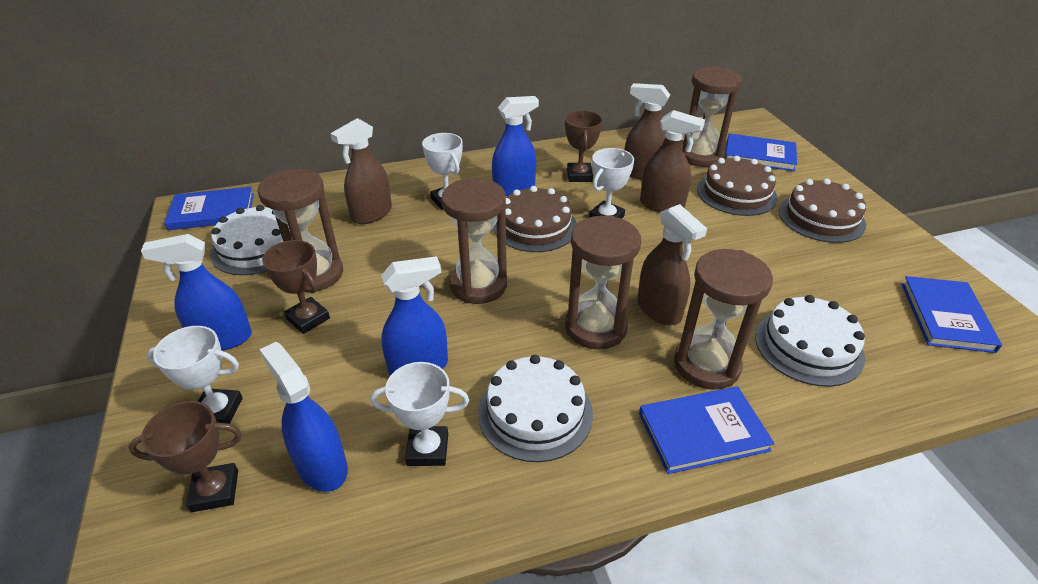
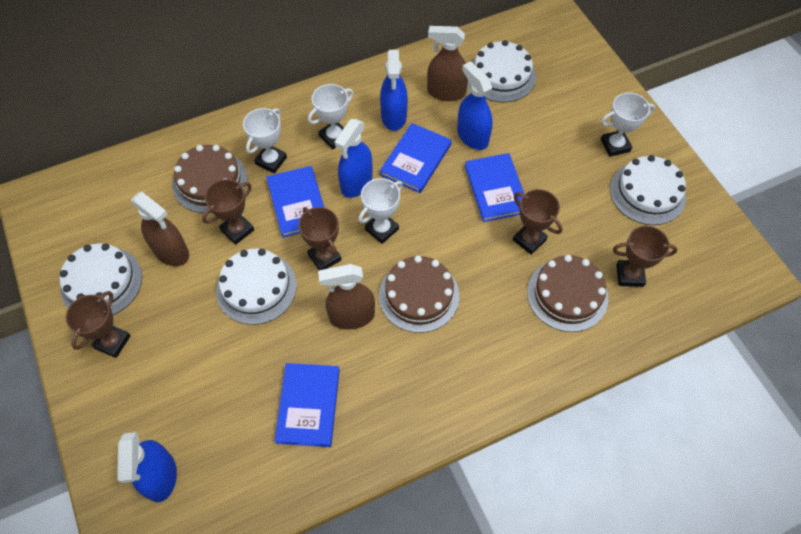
brown hourglass: 5 -> 0
brown spray bottle: 4 -> 3
brown trophy: 3 -> 5
white cake: 3 -> 4

